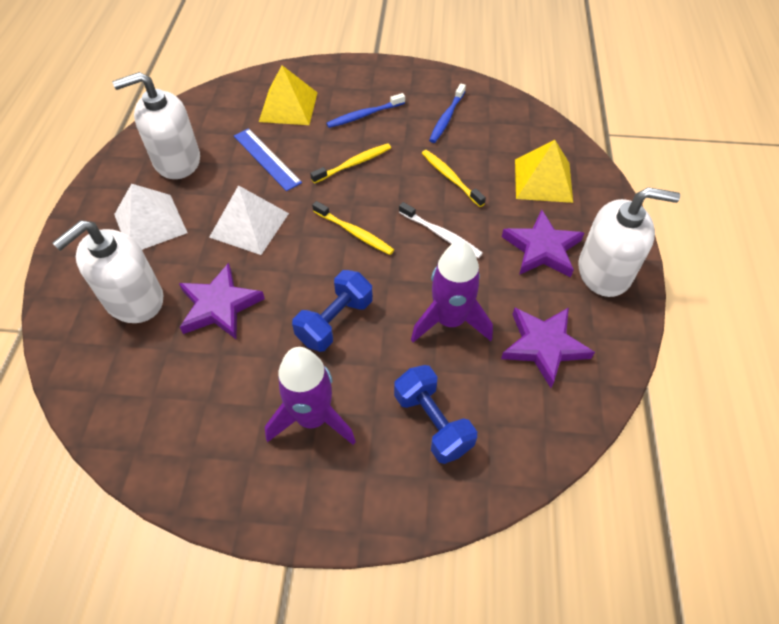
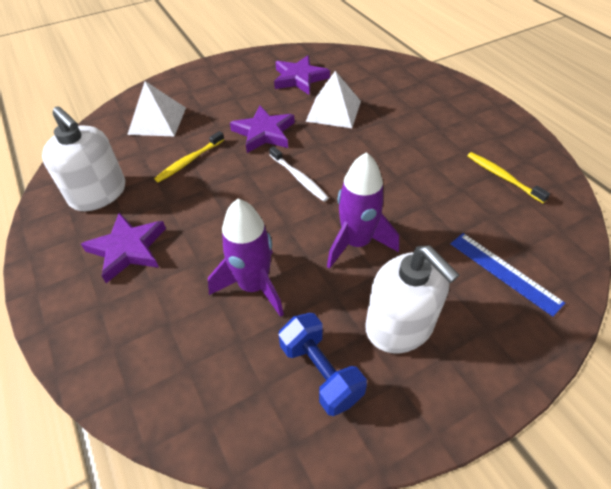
blue dumbbell: 2 -> 1
blue toothbrush: 2 -> 0
white soap dispenser: 3 -> 2
yellow pyramid: 2 -> 0
yellow toothbrush: 3 -> 2

